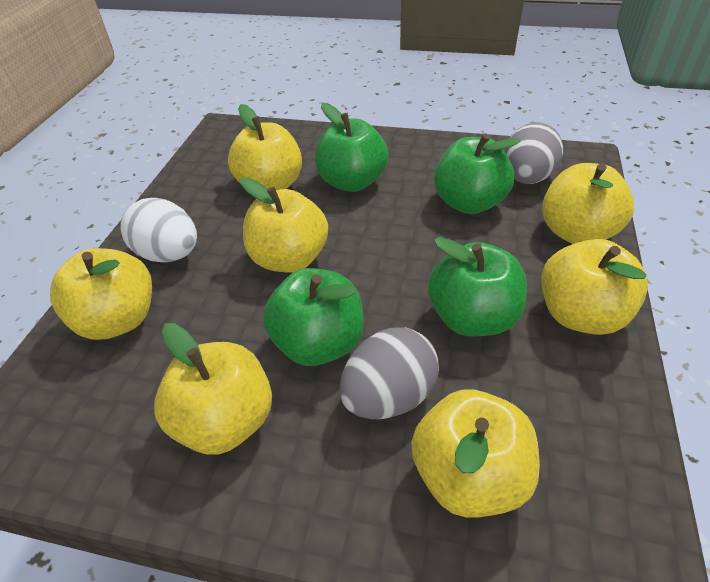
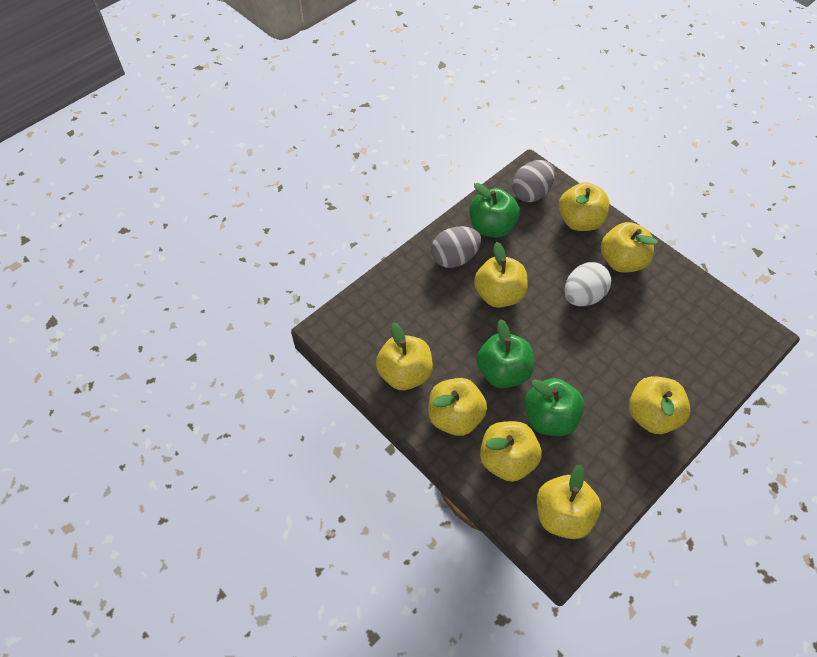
green apple: 4 -> 3
yellow apple: 7 -> 8

